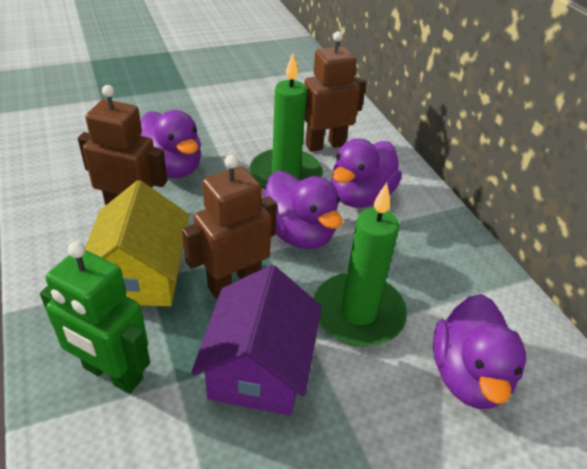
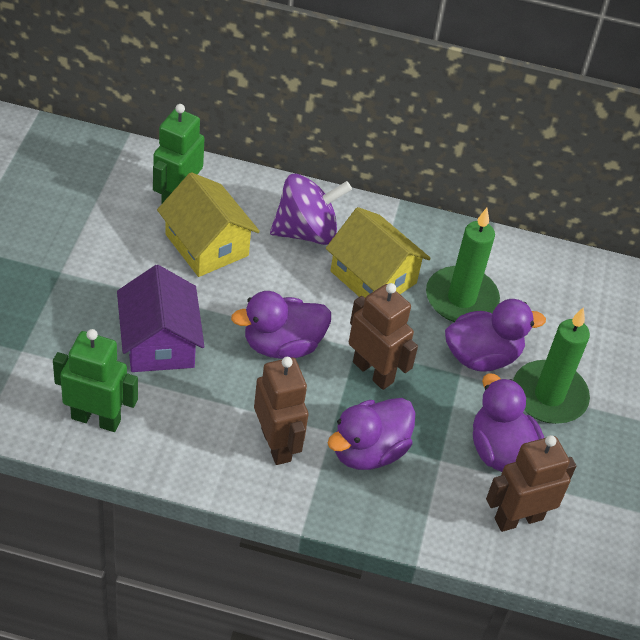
green robot: 1 -> 2
purple spinning top: 0 -> 1
yellow house: 1 -> 2

